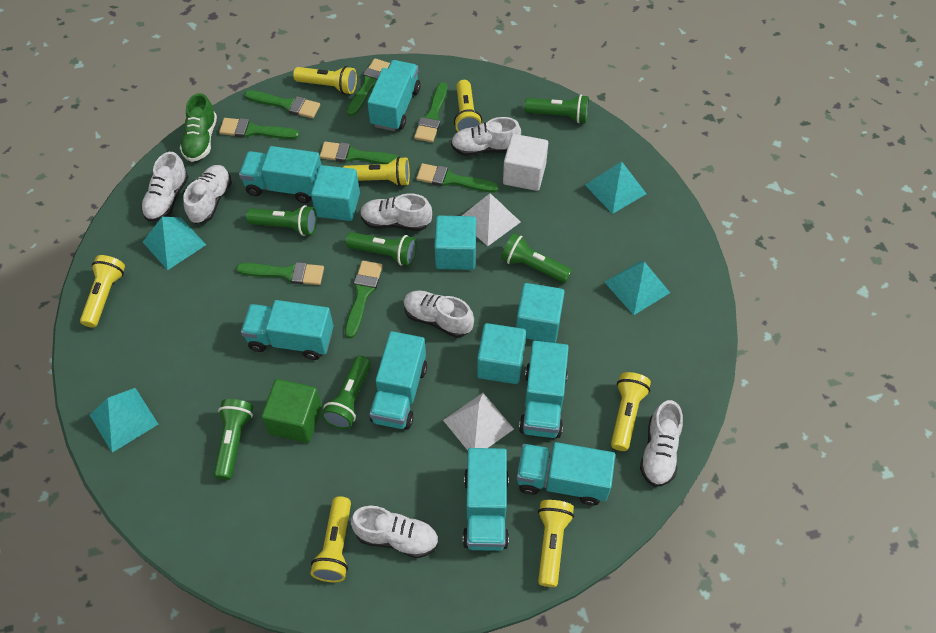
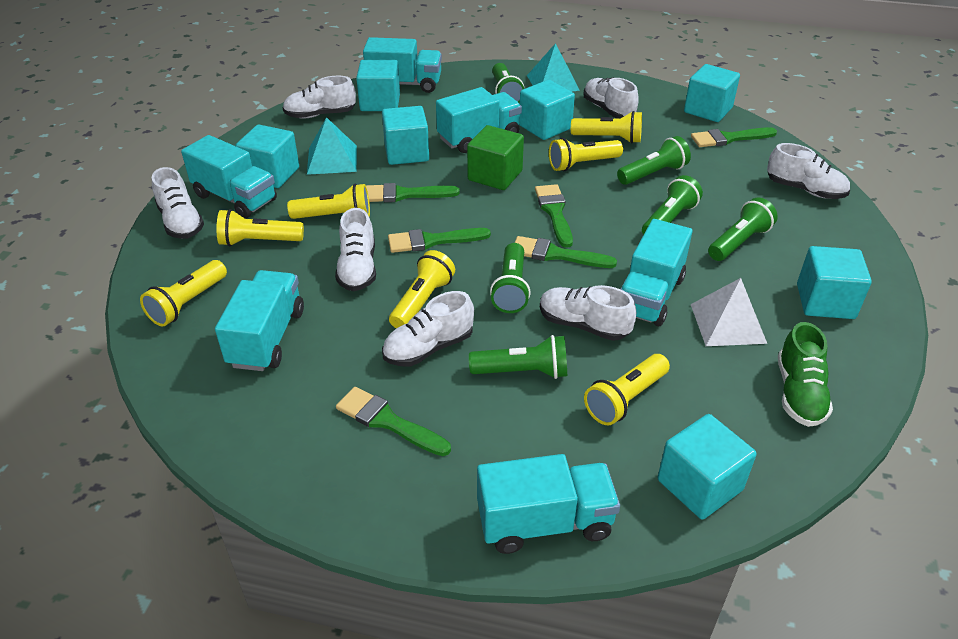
green brush: 8 -> 6
turquoise cube: 4 -> 7
turquoise pyramid: 4 -> 2
turquoise truck: 7 -> 6
white cube: 1 -> 0
white pyramid: 2 -> 1

